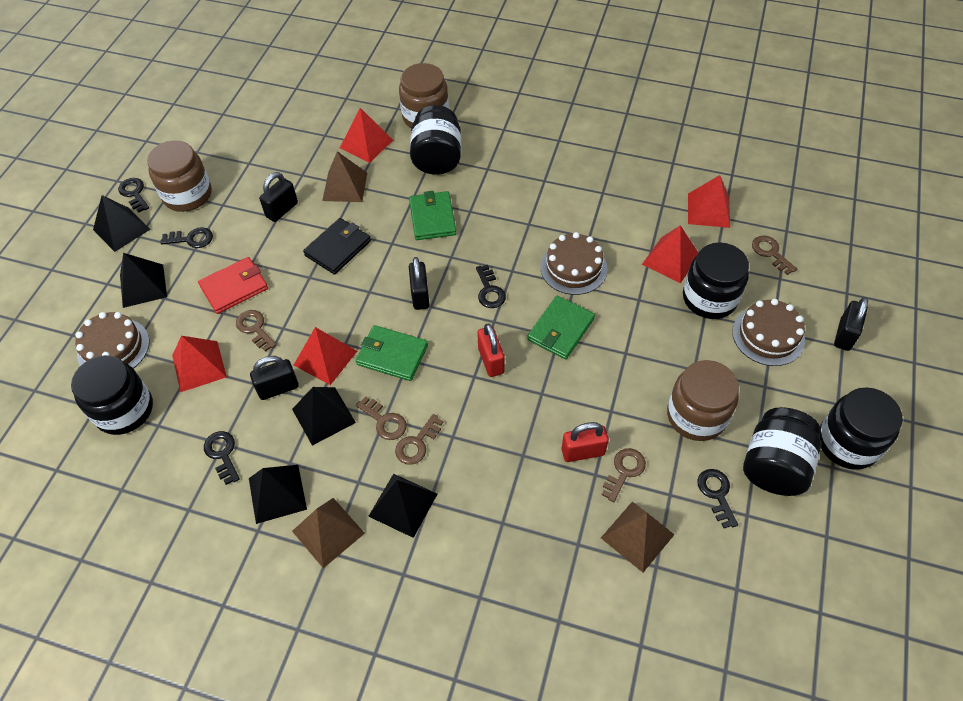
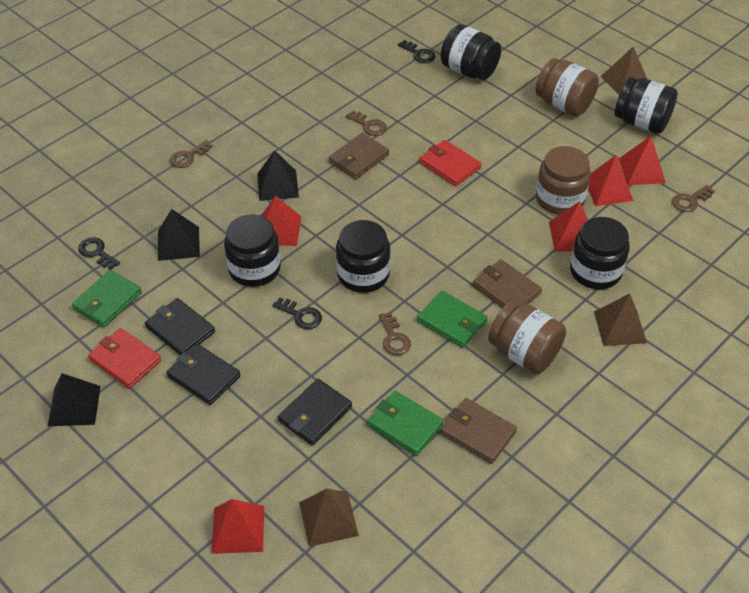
black key: 5 -> 3
black padlock: 4 -> 0
black pyramid: 5 -> 3
black wallet: 1 -> 3
brown cake: 3 -> 0
brown key: 5 -> 4
brown wallet: 0 -> 3
red padlock: 2 -> 0
red wallet: 1 -> 2

